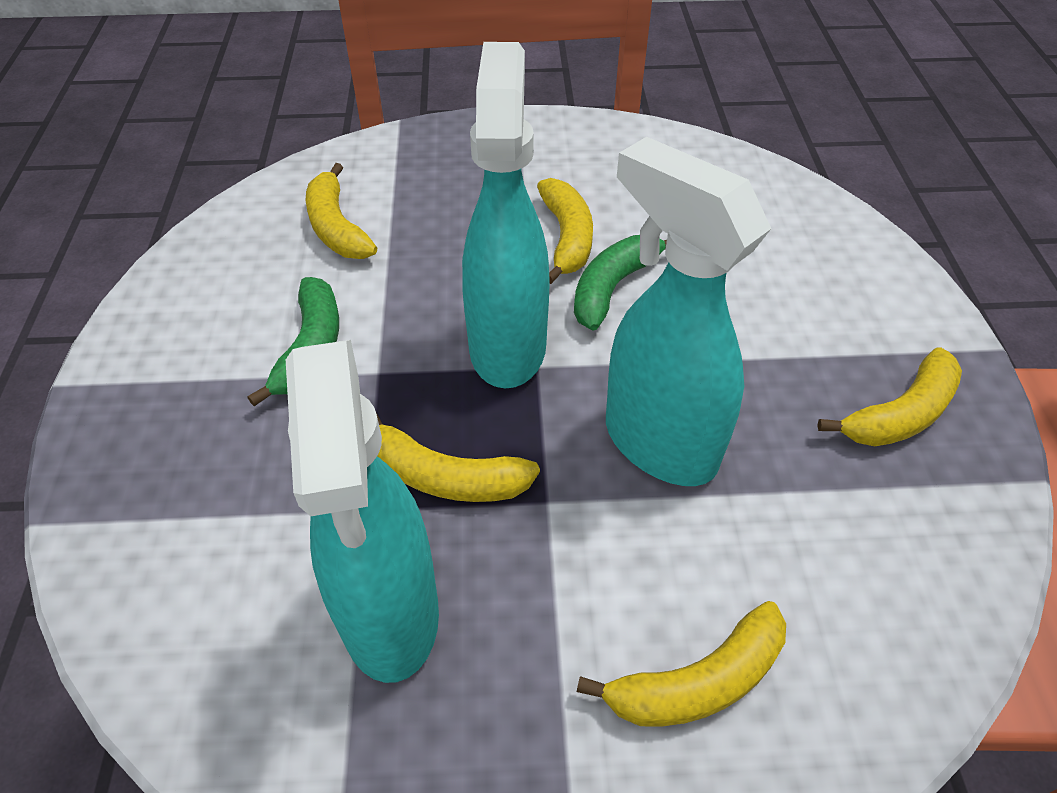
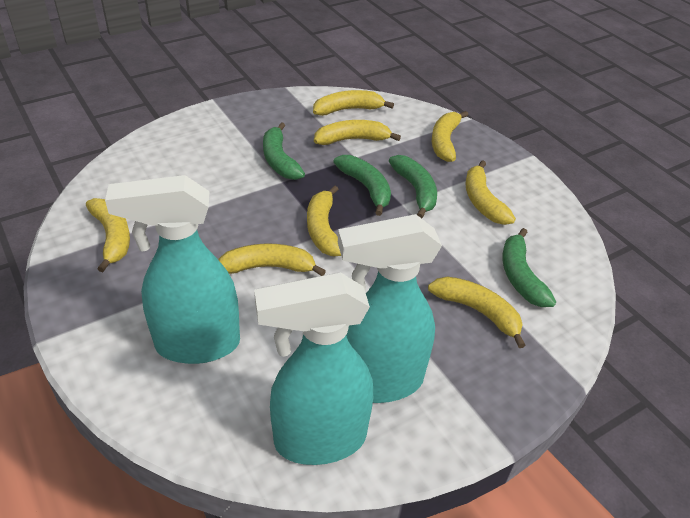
green banana: 2 -> 4
yellow banana: 5 -> 8

